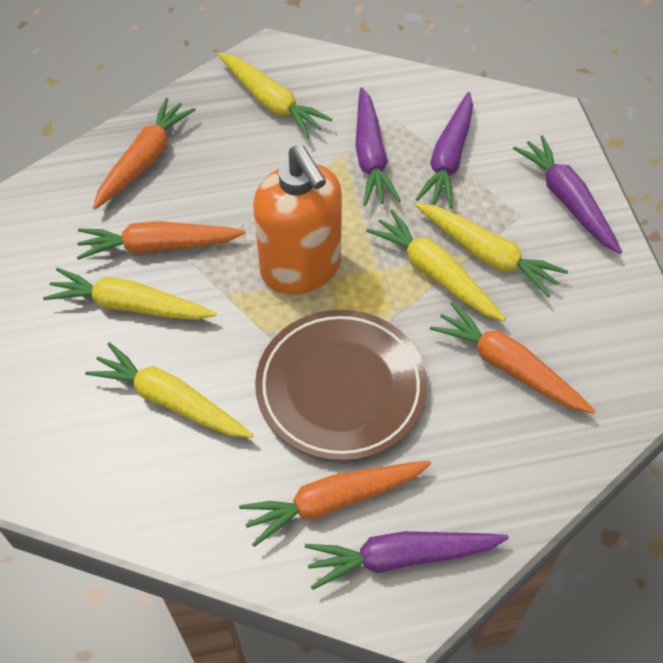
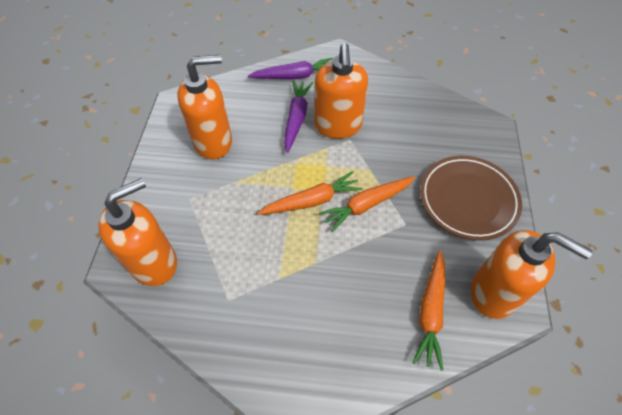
orange carrot: 4 -> 3
orange soap dispenser: 1 -> 4
purple carrot: 4 -> 2
yellow carrot: 5 -> 0

